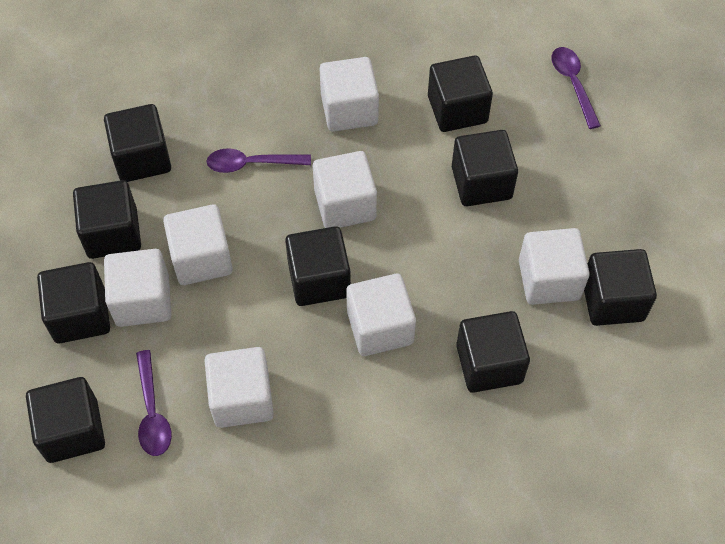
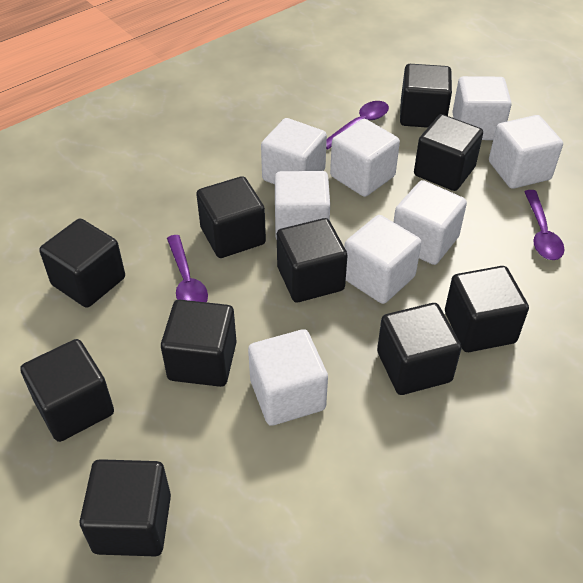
black cube: 9 -> 10
white cube: 7 -> 8

